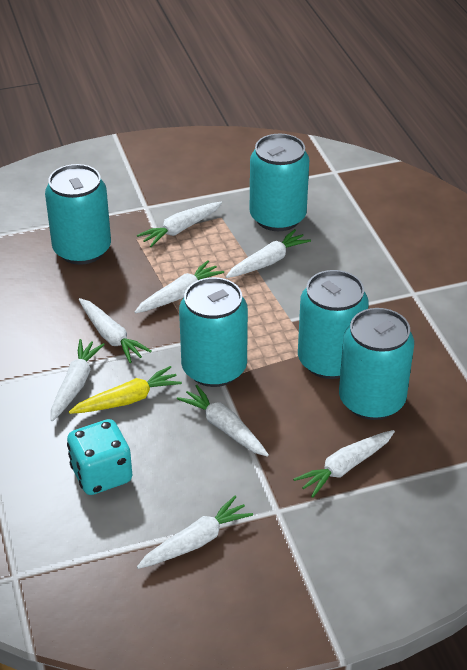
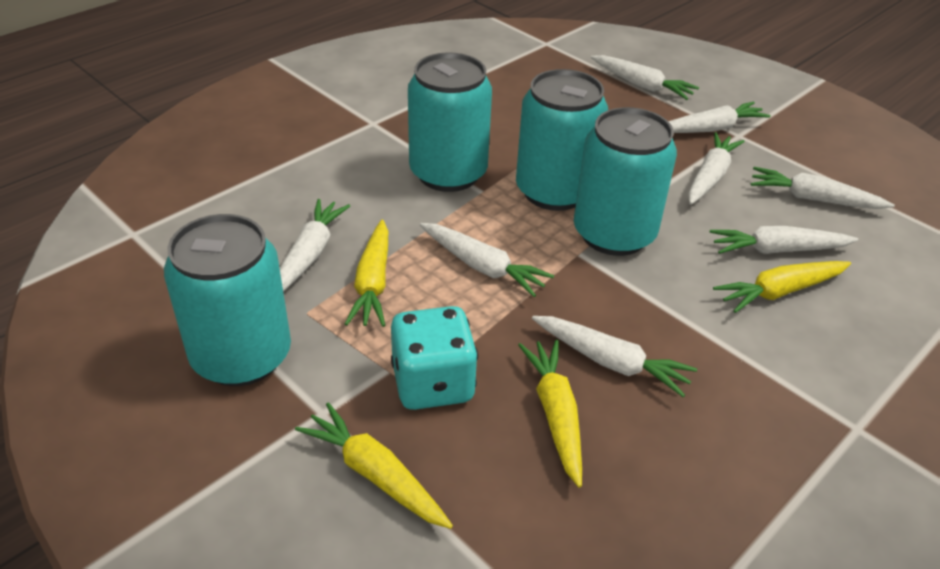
turquoise can: 5 -> 4
yellow carrot: 1 -> 4

